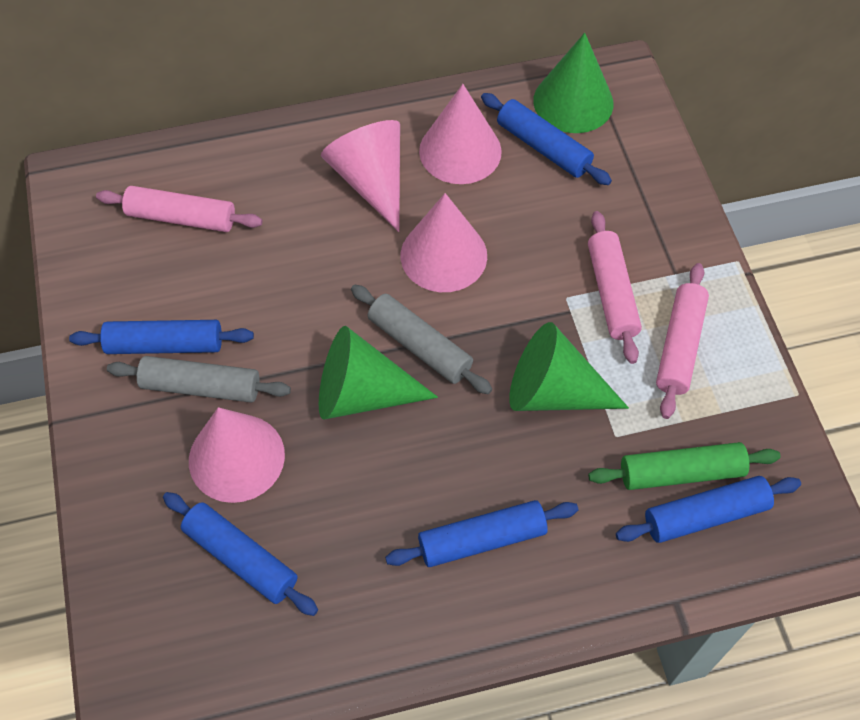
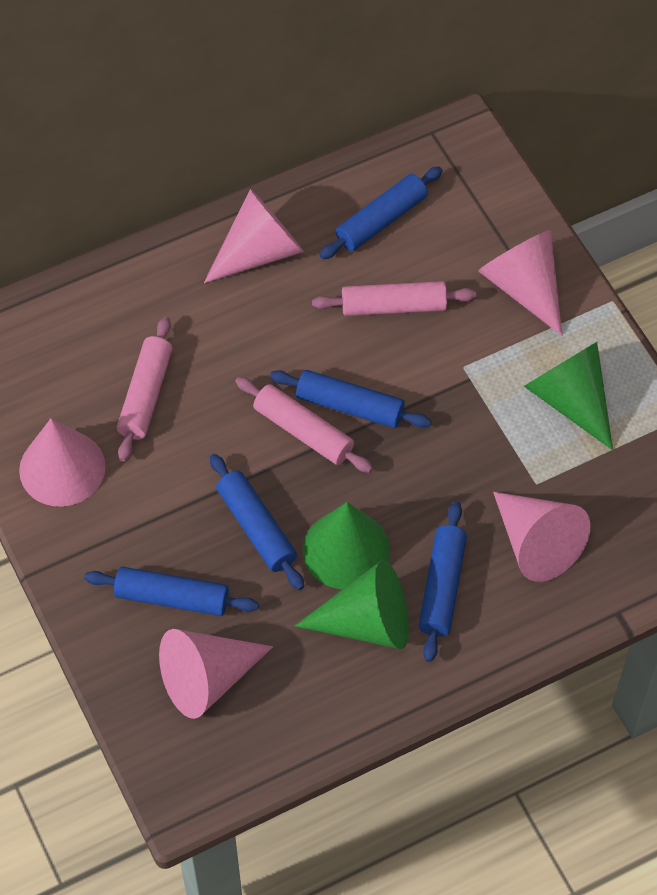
green rolling pin: 1 -> 0
grey rolling pin: 2 -> 0
pink cone: 4 -> 5

